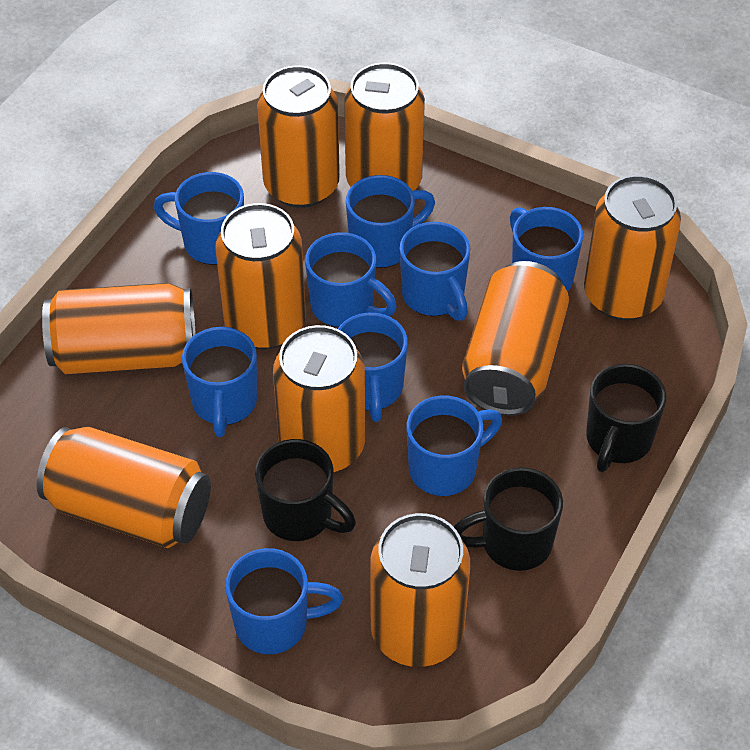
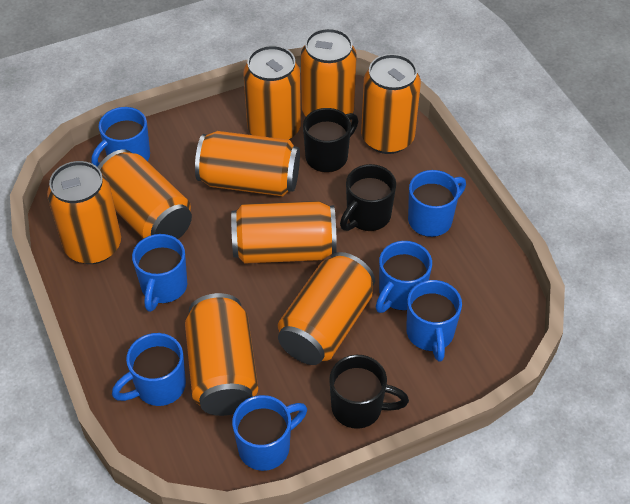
blue mug: 9 -> 7

